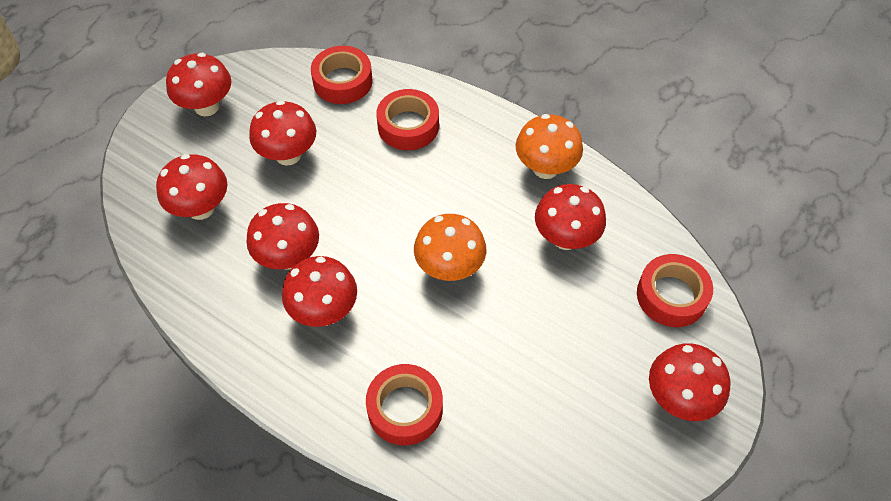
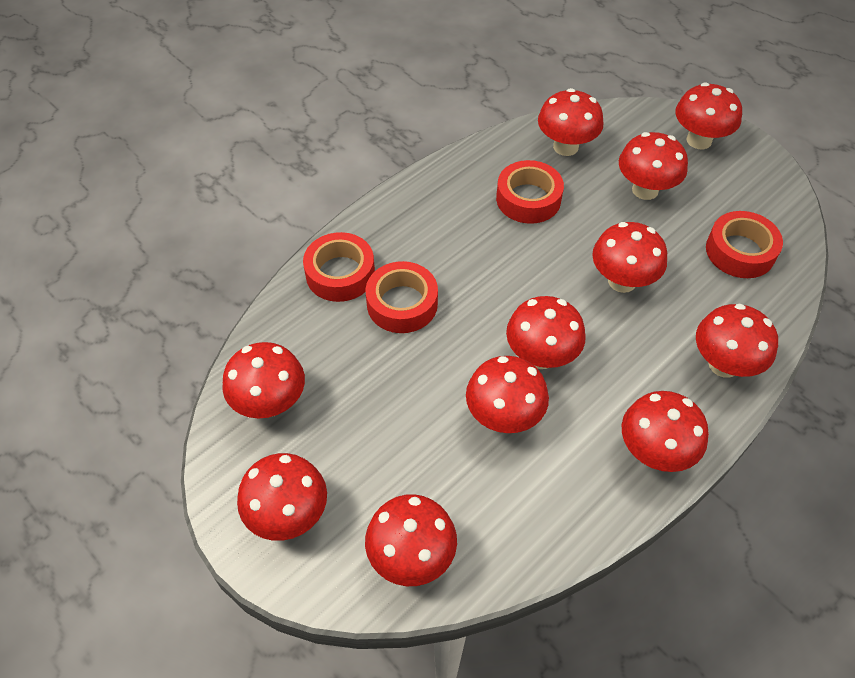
orange mushroom: 2 -> 0
red mushroom: 7 -> 11

